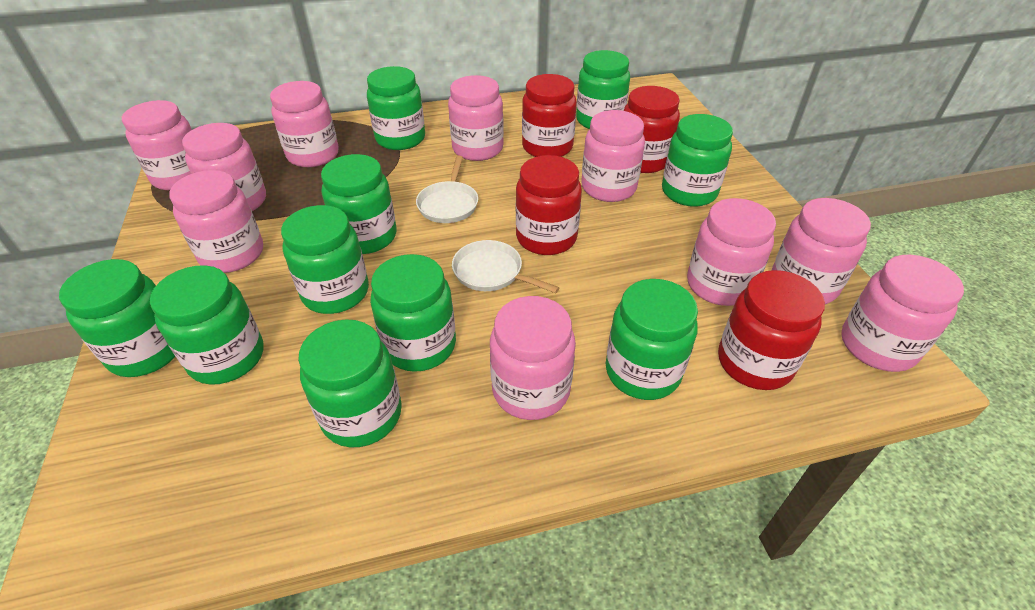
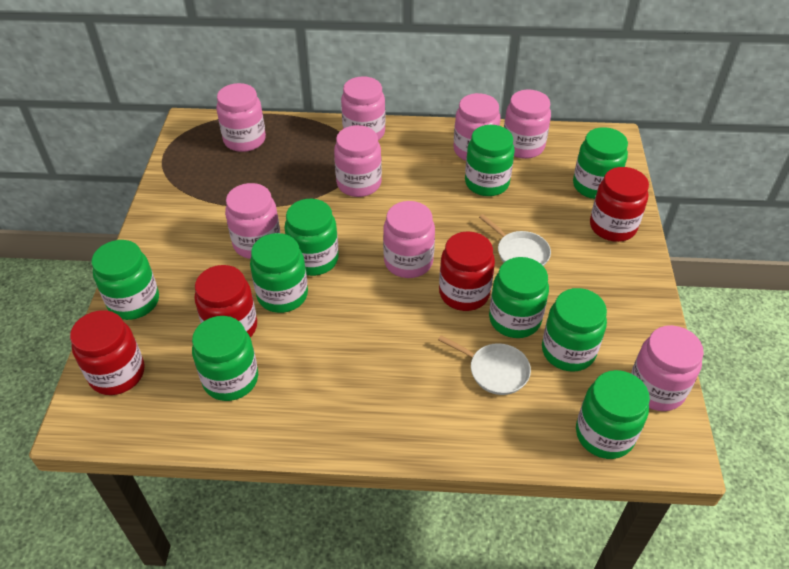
green jar: 10 -> 9
pink jar: 10 -> 8

